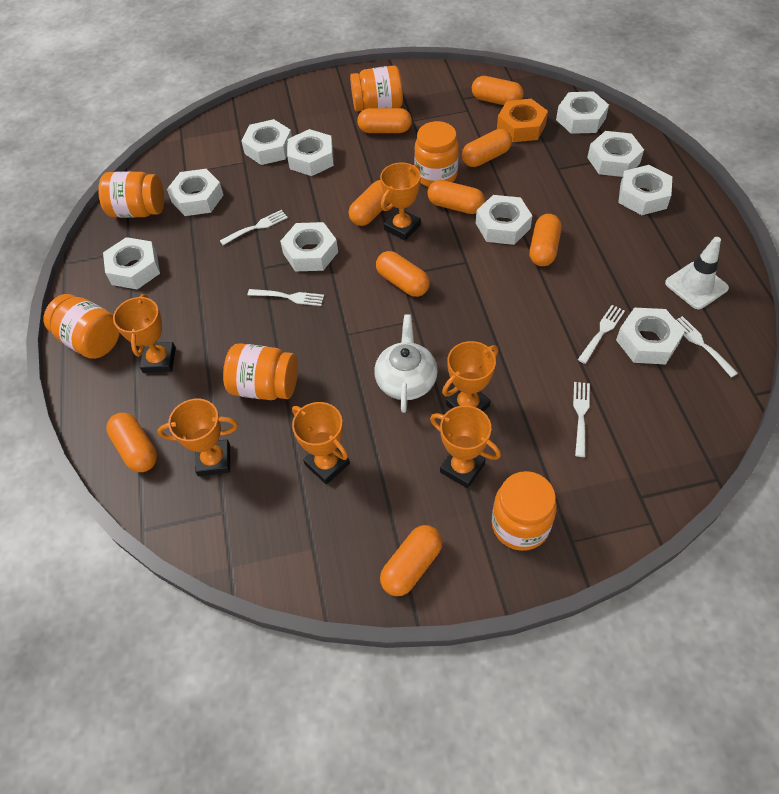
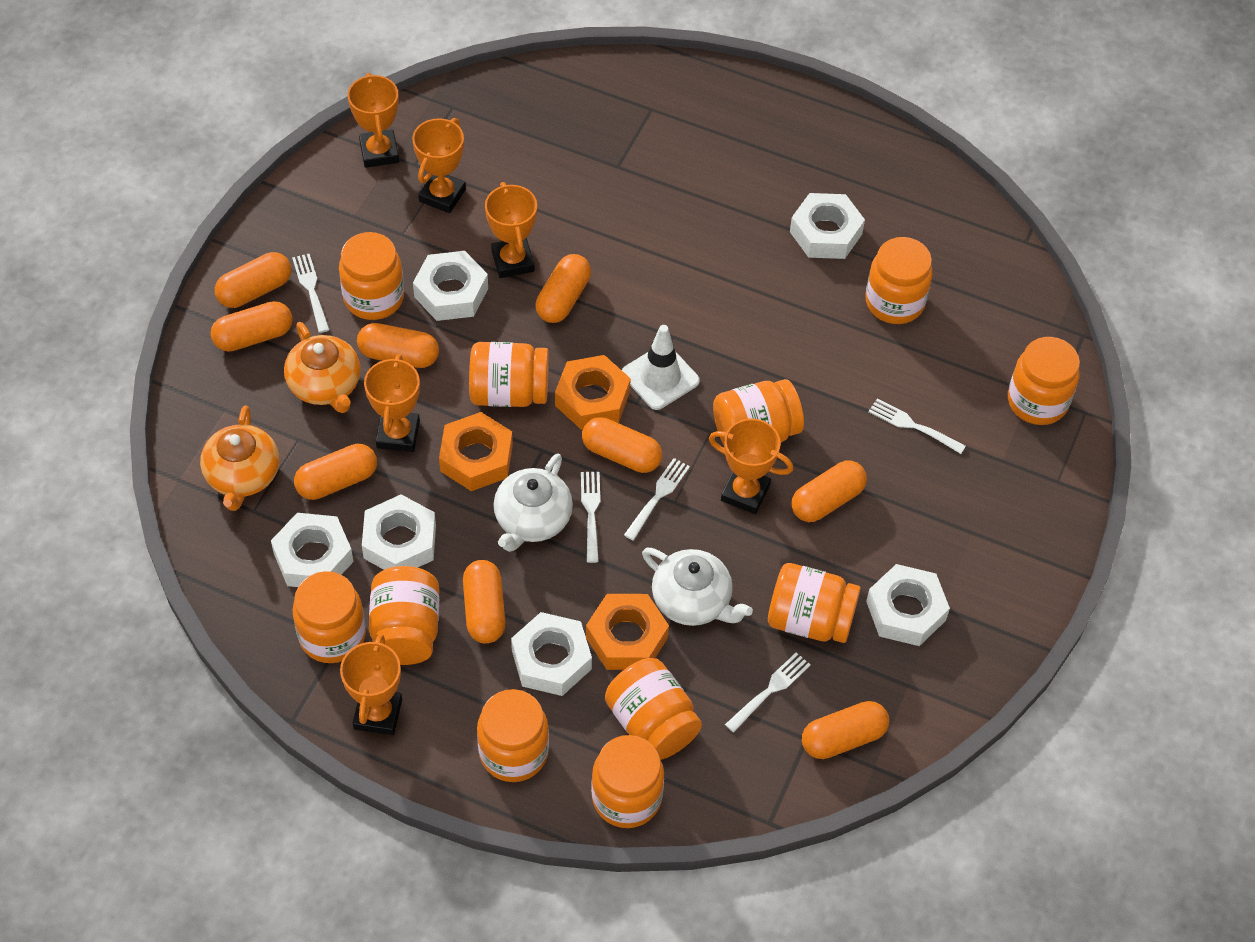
orange jar: 6 -> 11
orange nut: 1 -> 3
orange teapot: 0 -> 2
white nut: 10 -> 6
white teapot: 1 -> 2

